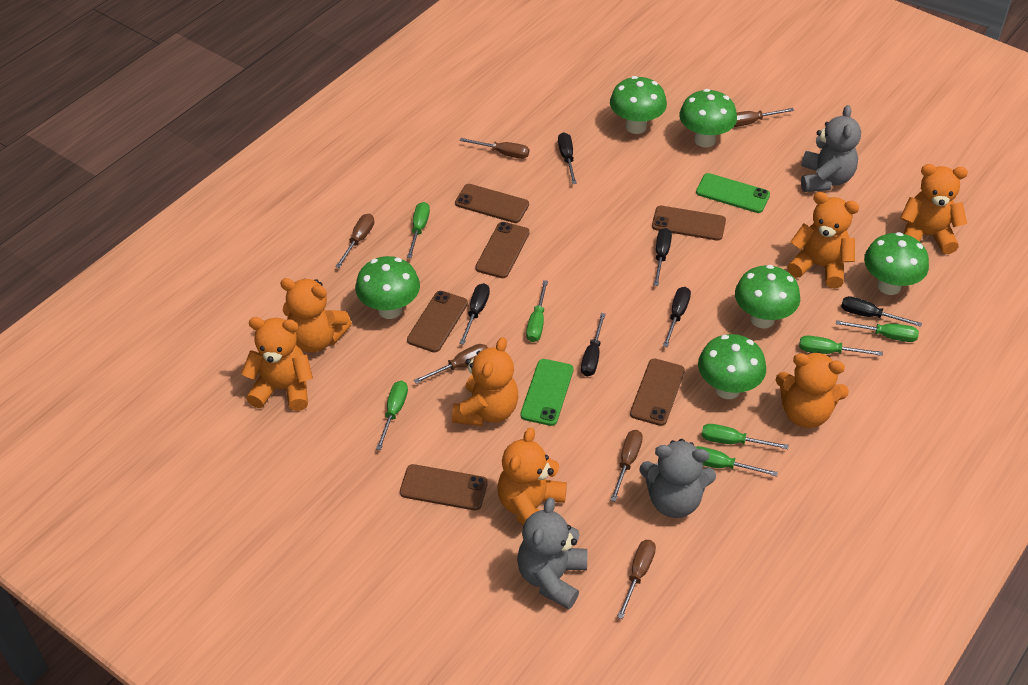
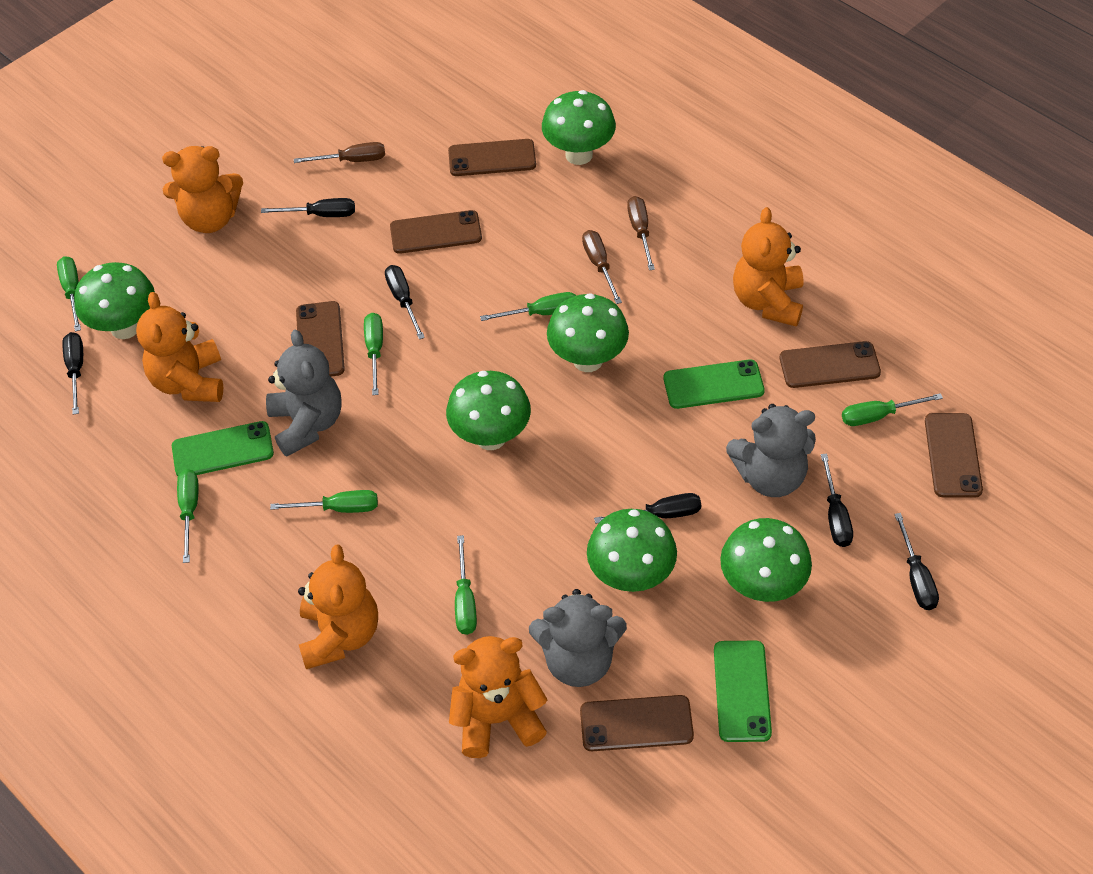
brown screwdriver: 6 -> 3
green phone: 2 -> 3
orange teddy bear: 7 -> 5

